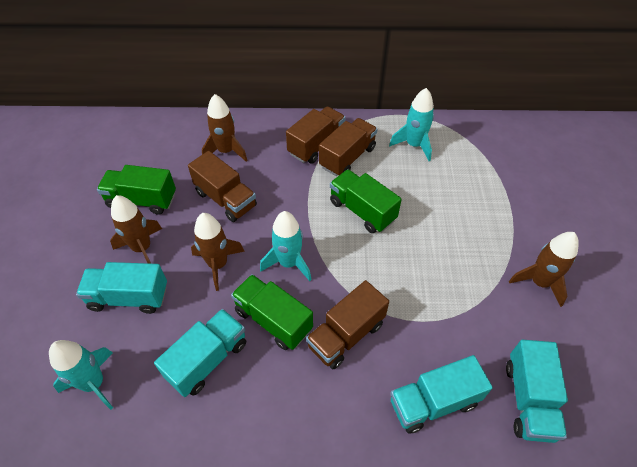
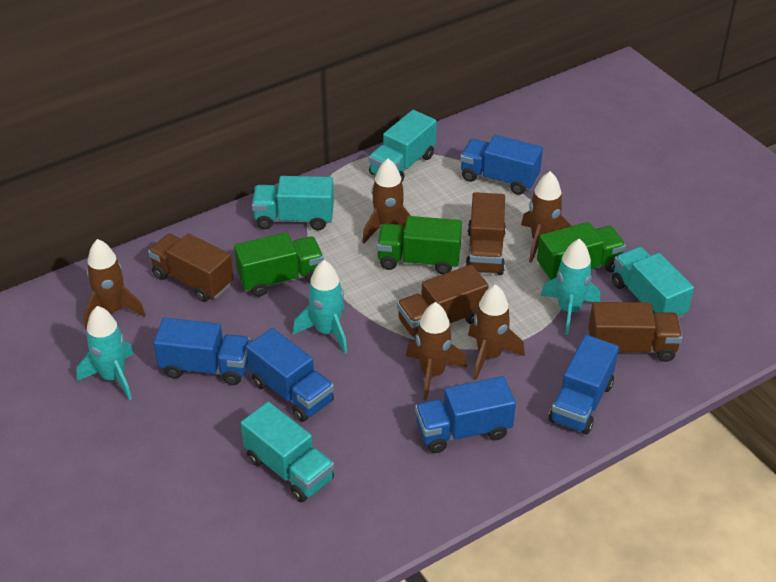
blue truck: 0 -> 5
brown rocket: 4 -> 5

